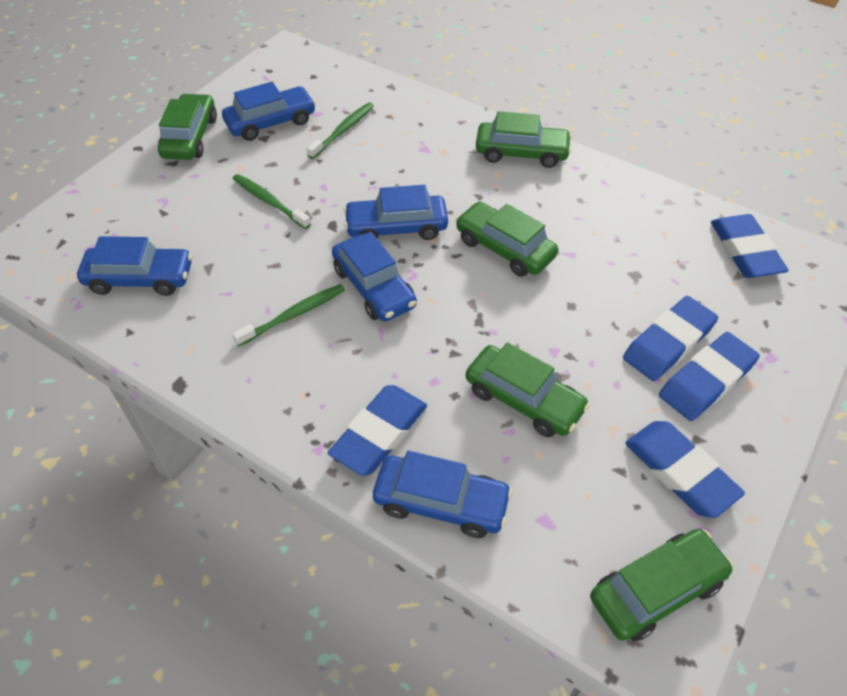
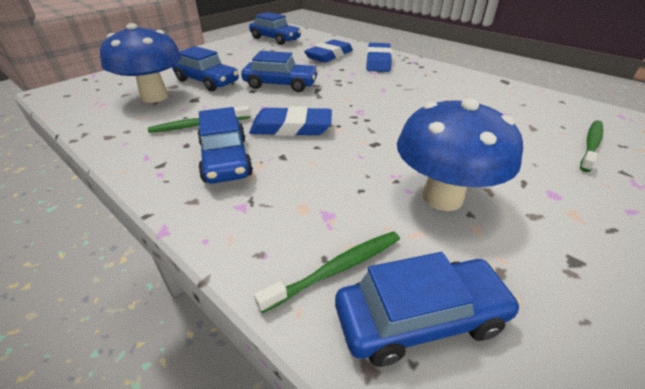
blue eraser: 5 -> 3
blue mushroom: 0 -> 2
green car: 5 -> 0

